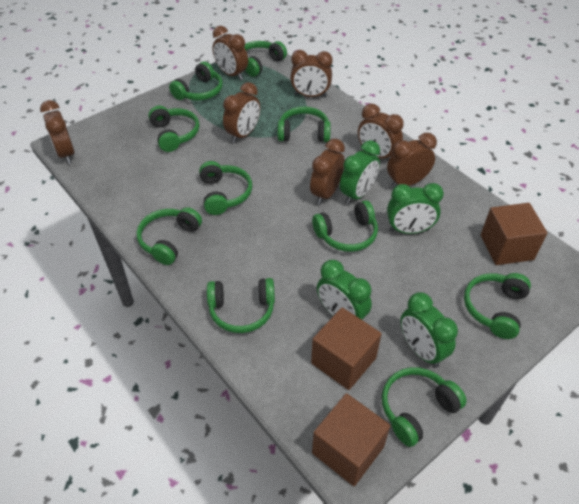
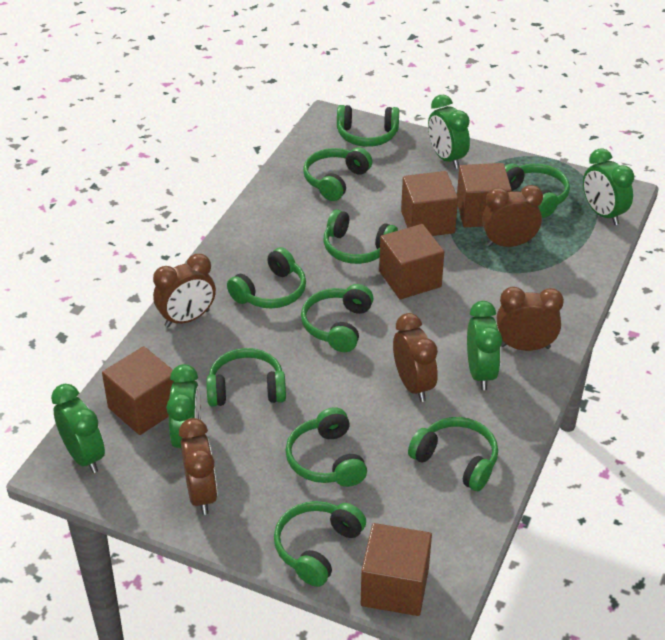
brown clock: 7 -> 5
brown cube: 3 -> 5
green clock: 4 -> 5

